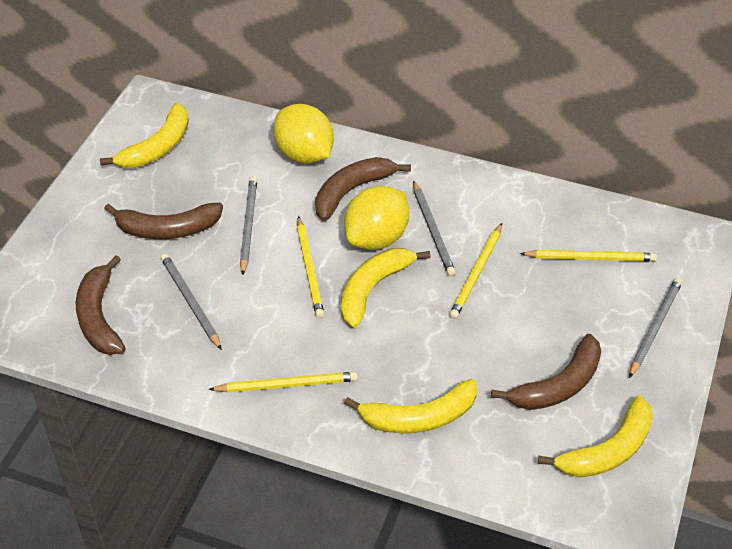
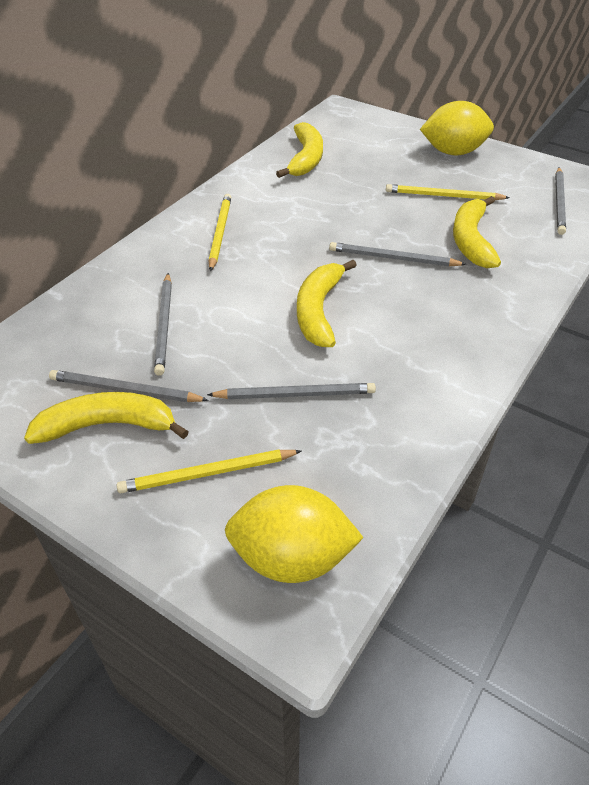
brown banana: 4 -> 0
grey pencil: 4 -> 5
yellow pencil: 4 -> 3

